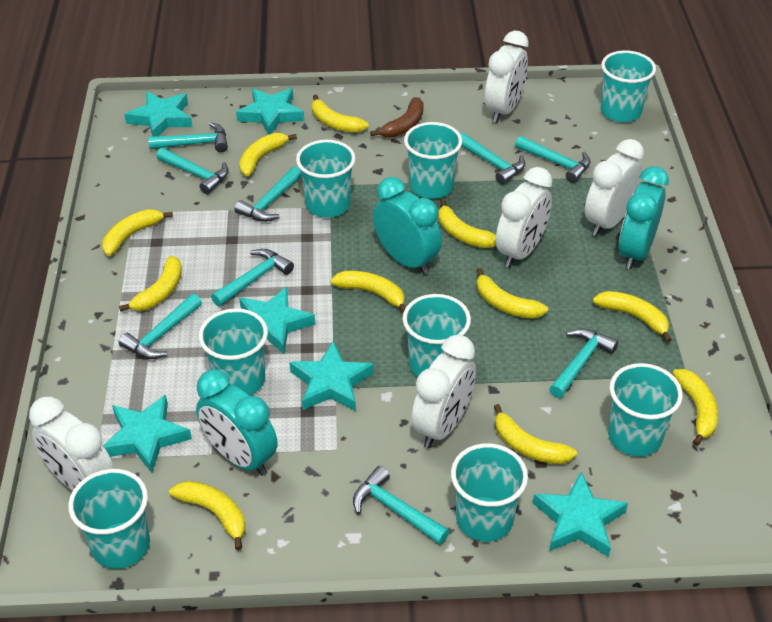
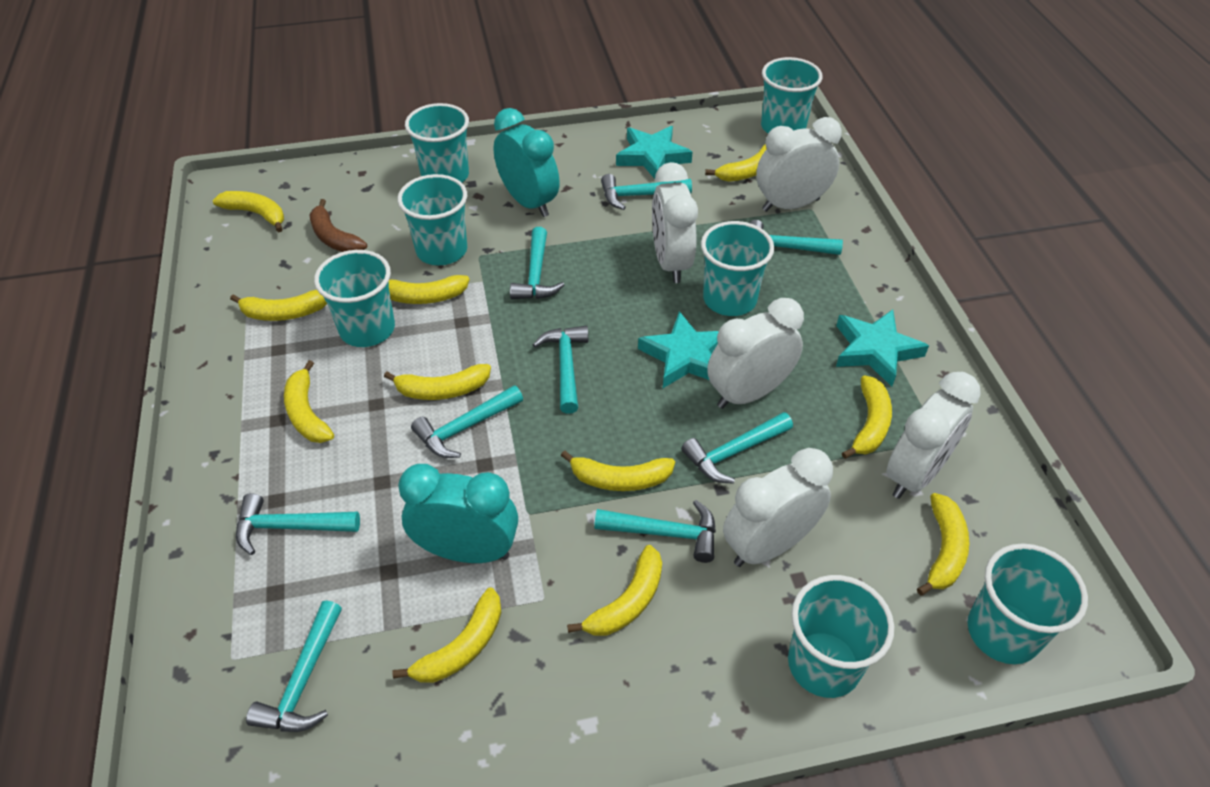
turquoise clock: 3 -> 2
turquoise cup: 8 -> 7
turquoise star: 6 -> 3

